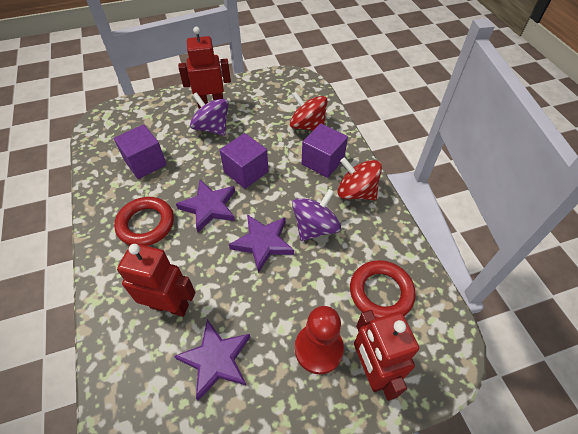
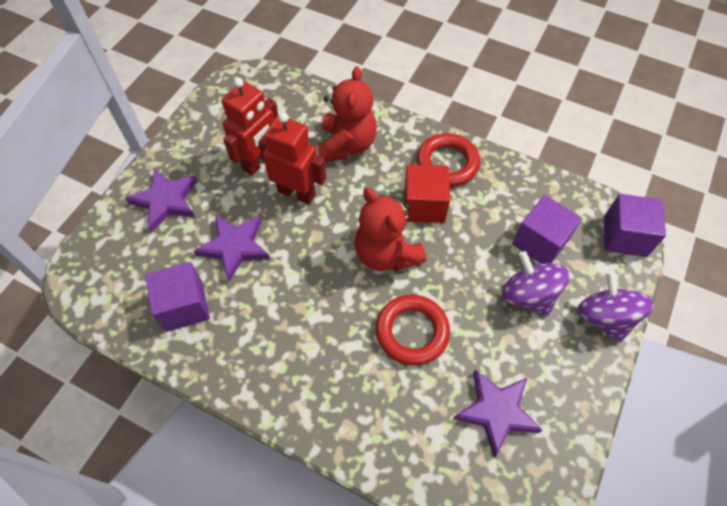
red cube: 0 -> 1
red pawn: 1 -> 0
red robot: 3 -> 2
red spinning top: 2 -> 0
red teddy bear: 0 -> 2

